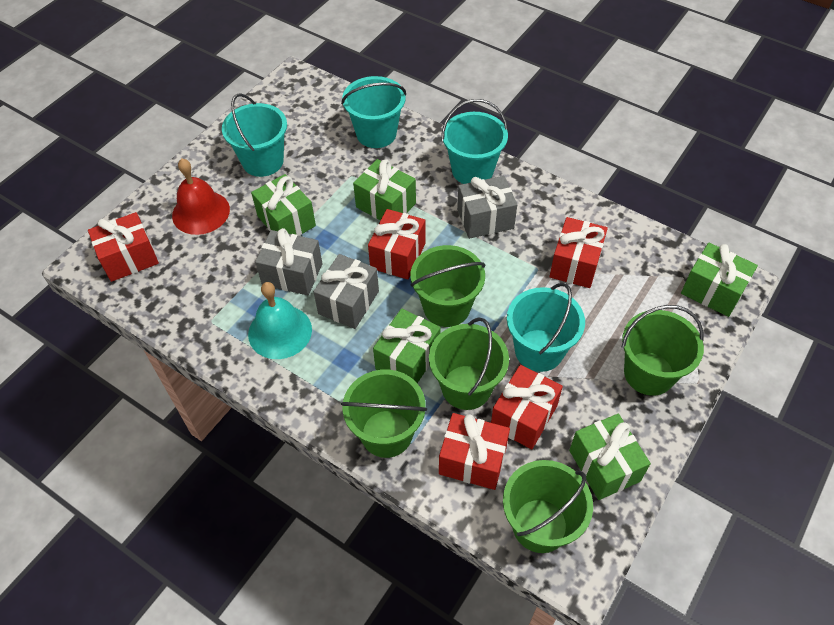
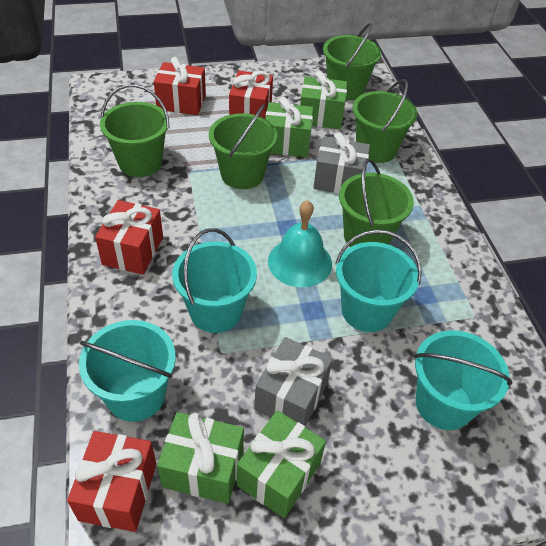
green gift: 5 -> 4
grey gift: 3 -> 2
red bell: 1 -> 0
red gift: 5 -> 4

